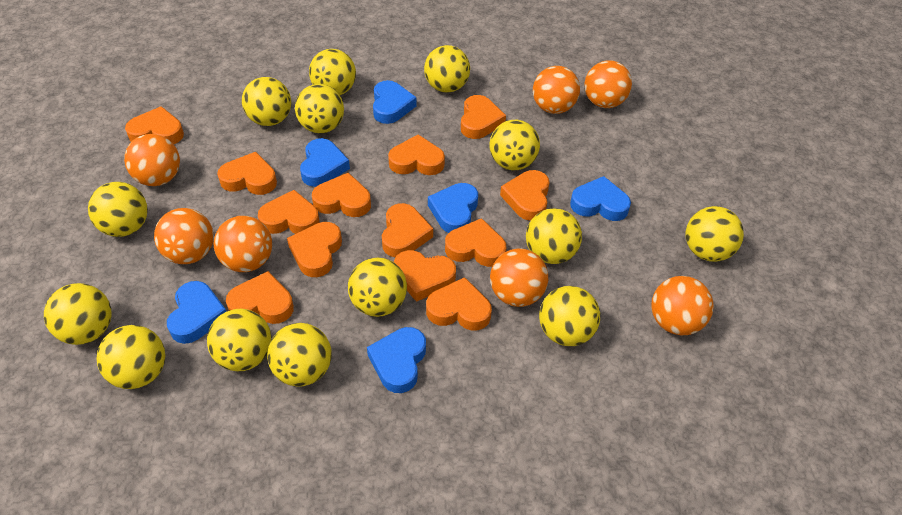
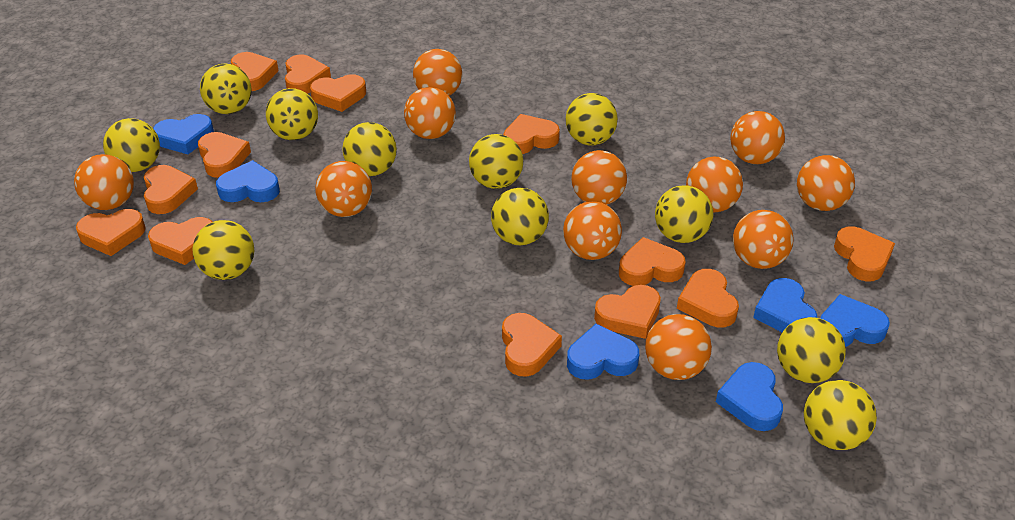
orange ball: 7 -> 11
yellow ball: 14 -> 11

